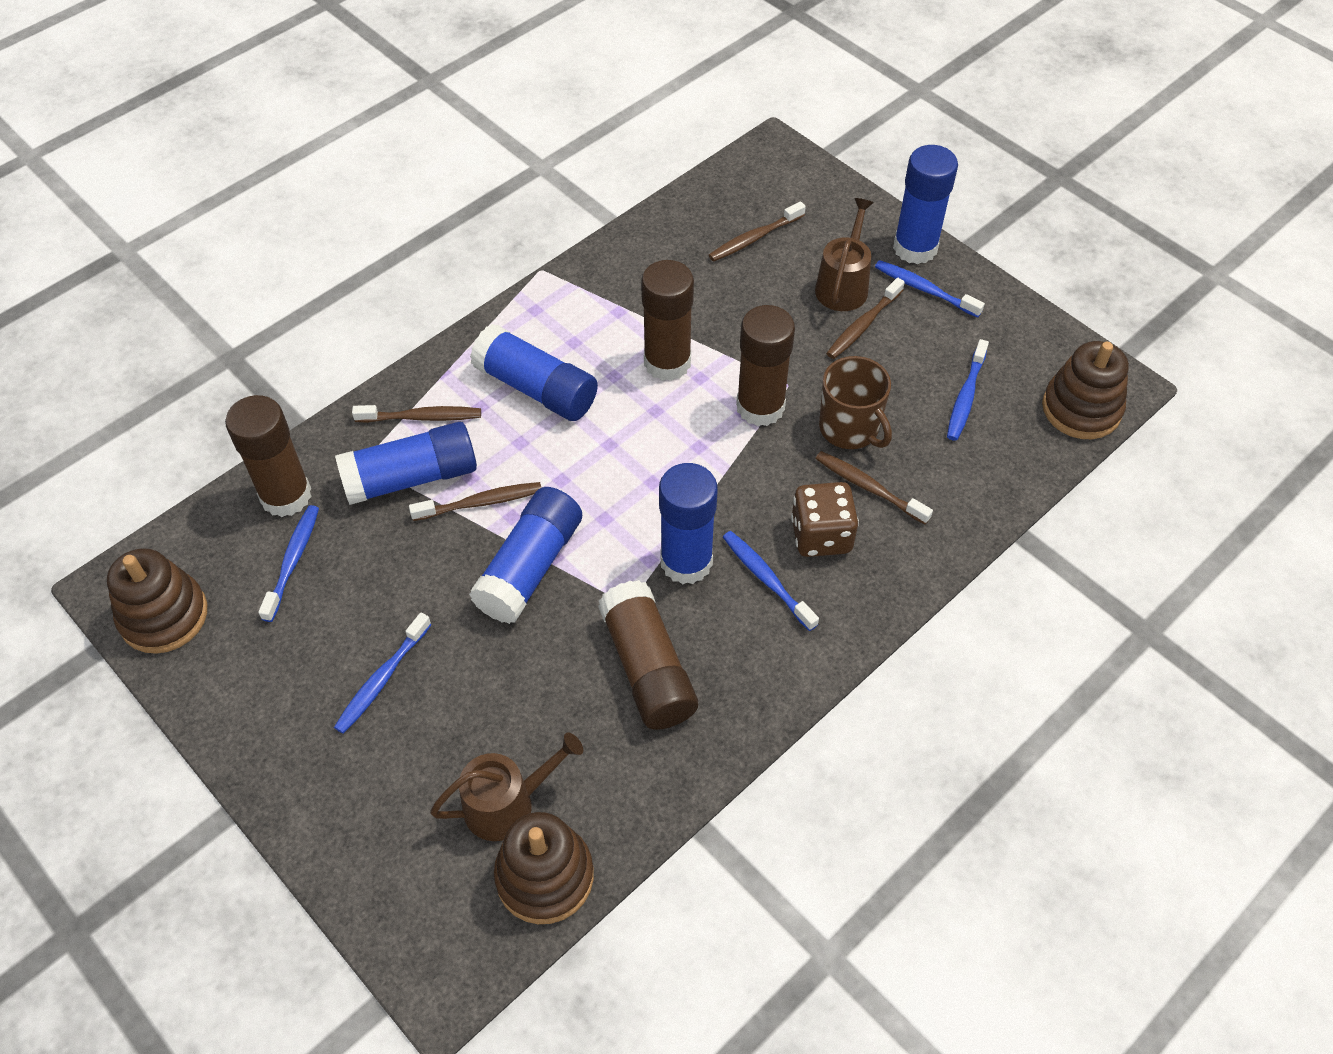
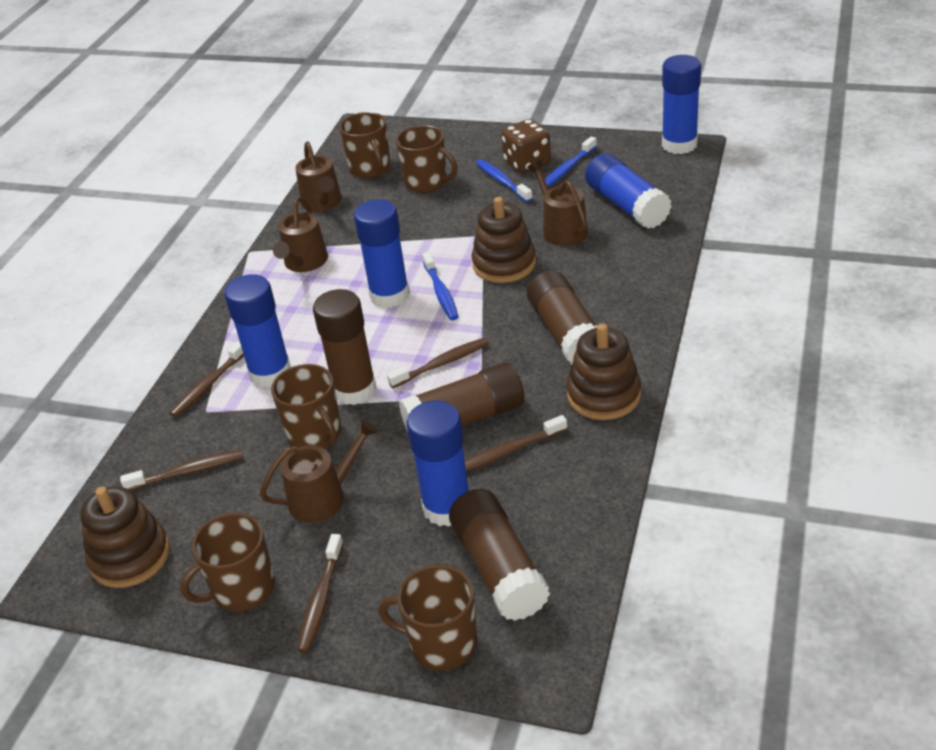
blue toothbrush: 5 -> 3
brown mug: 1 -> 5
brown watering can: 2 -> 4

